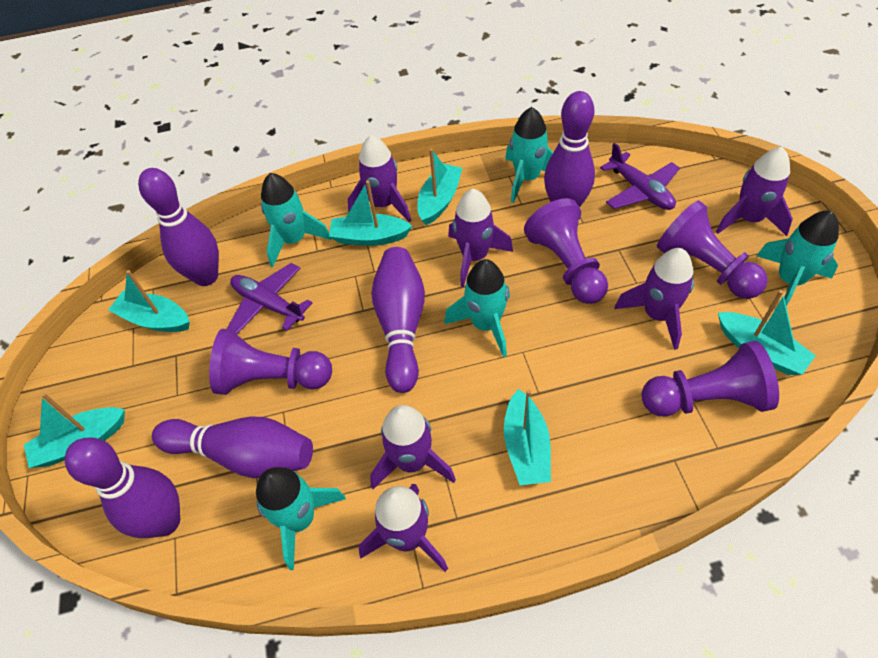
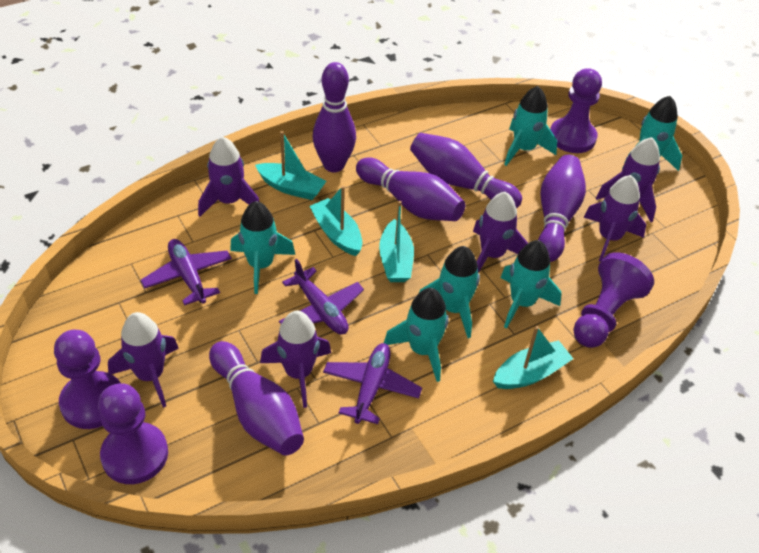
purple plane: 2 -> 3
turquoise boat: 6 -> 4
turquoise rocket: 5 -> 6

